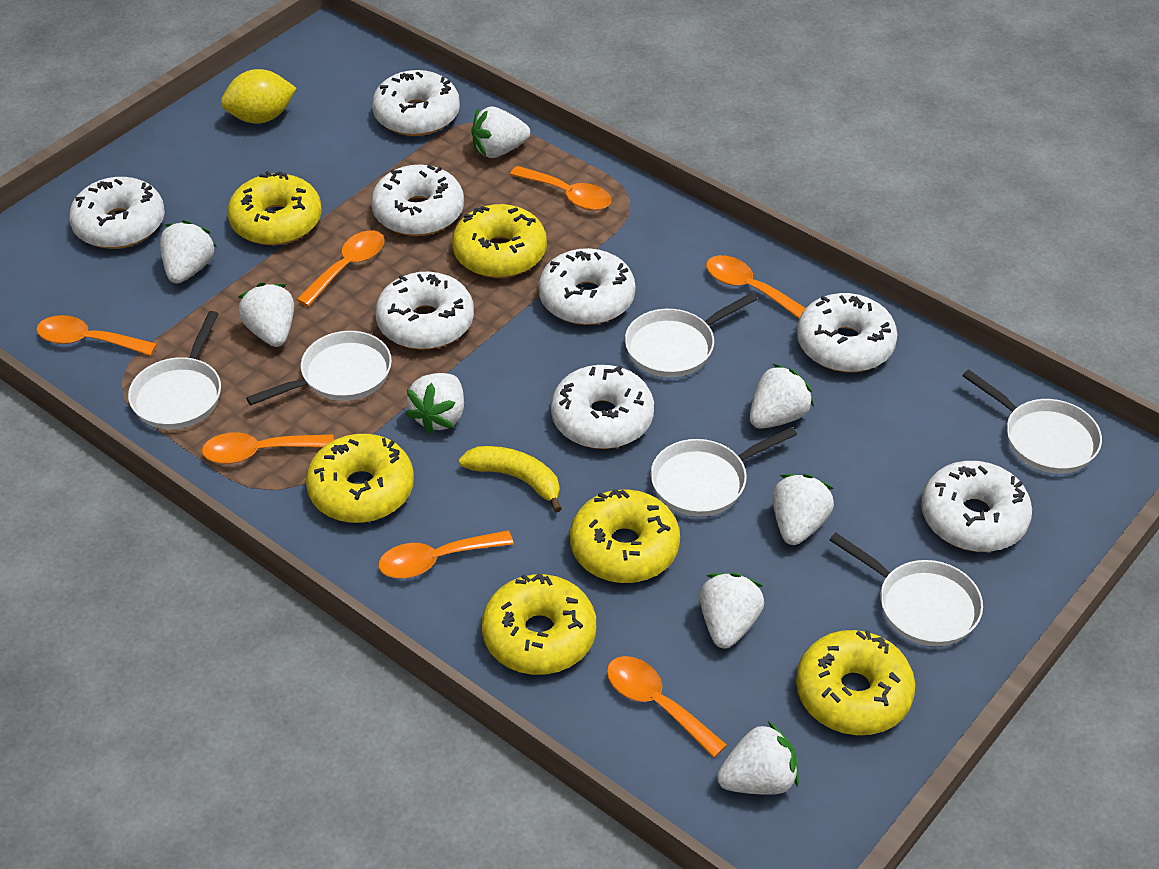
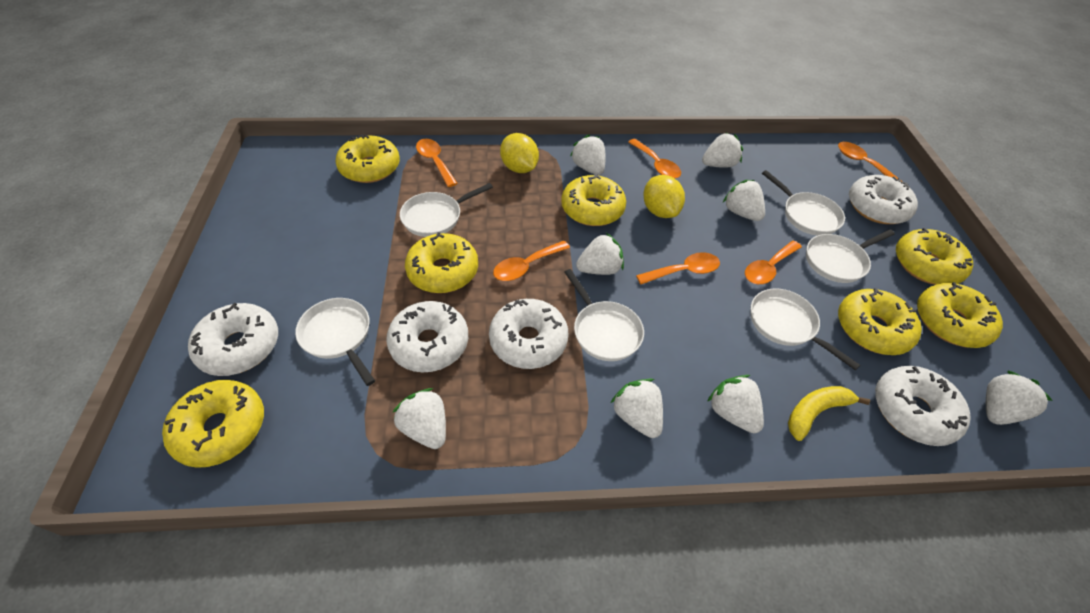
orange spoon: 7 -> 6
white donut: 8 -> 5
yellow donut: 6 -> 7
yellow lemon: 1 -> 2

